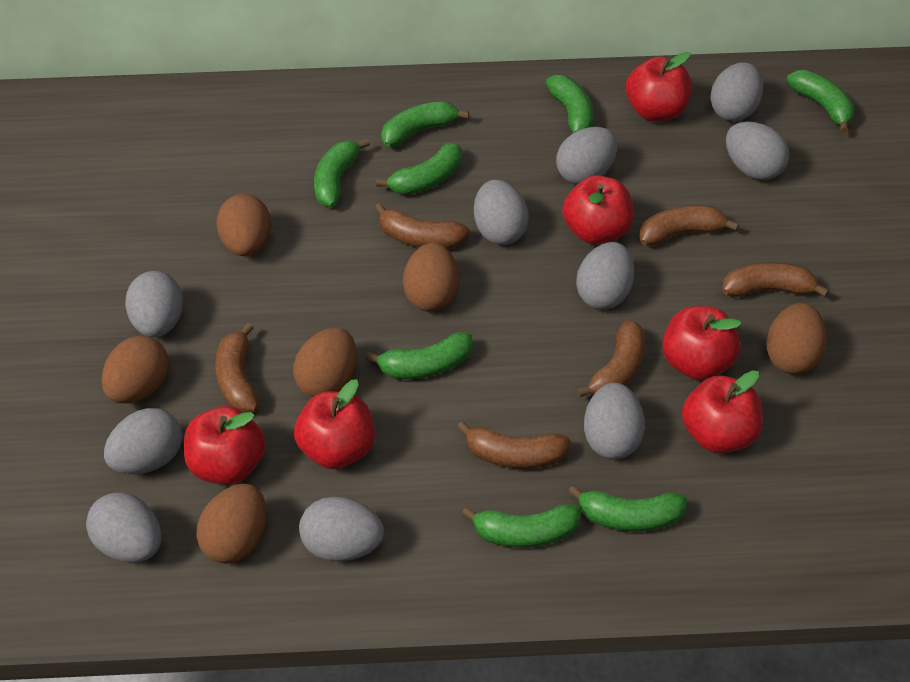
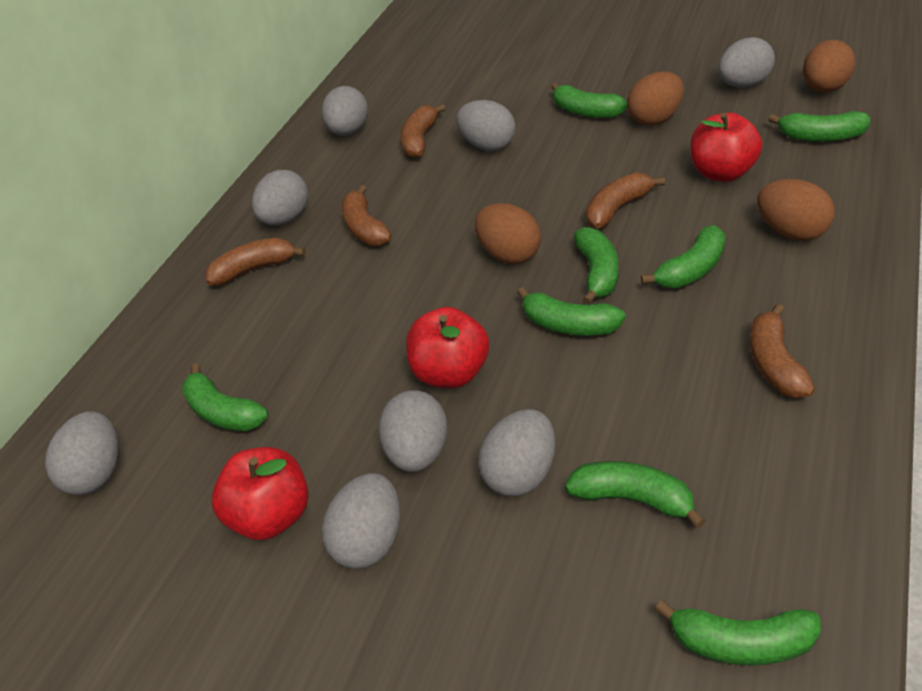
brown banana: 6 -> 5
brown egg: 6 -> 4
grey egg: 10 -> 8
red apple: 6 -> 3

